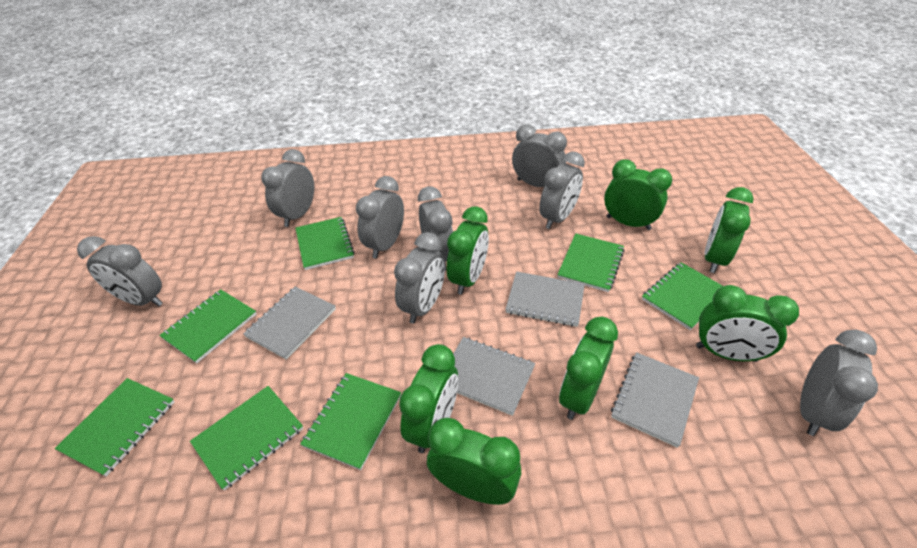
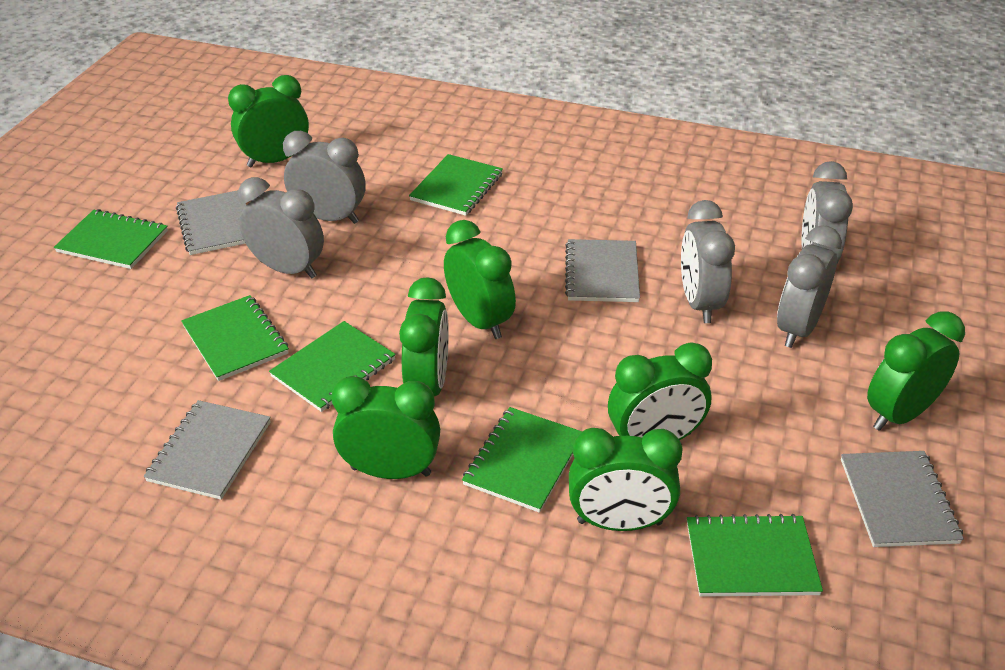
green notebook: 7 -> 6
grey clock: 8 -> 5

